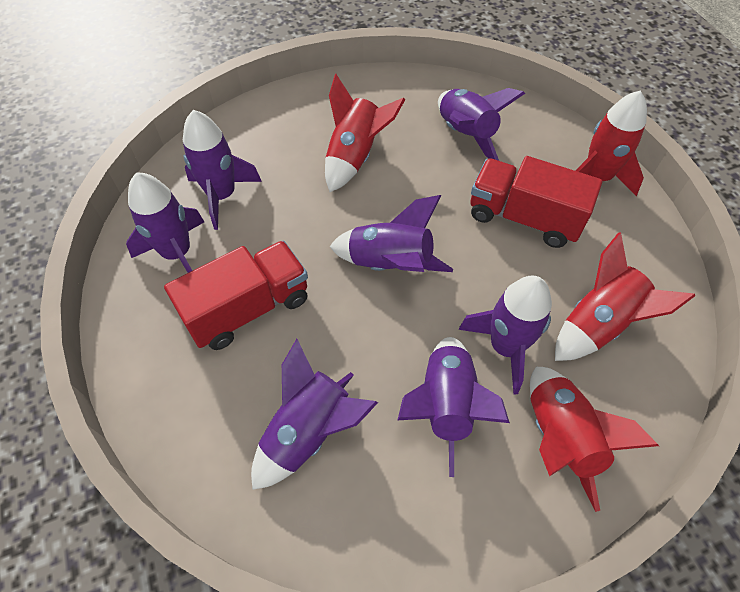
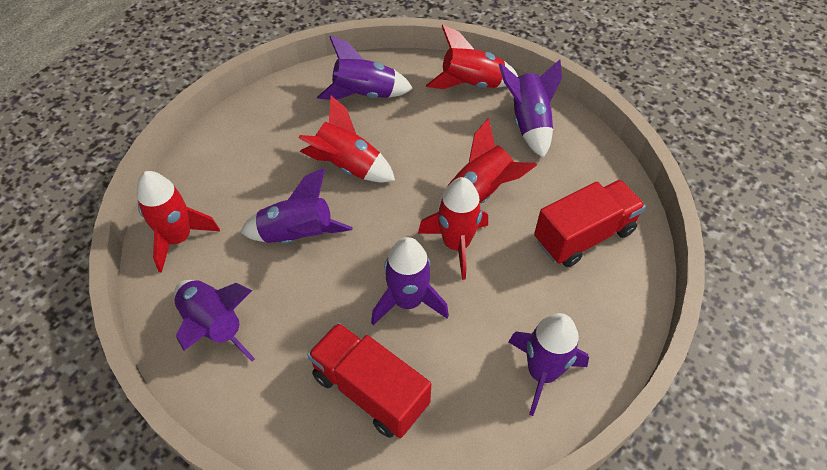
purple rocket: 7 -> 6
red rocket: 4 -> 5

